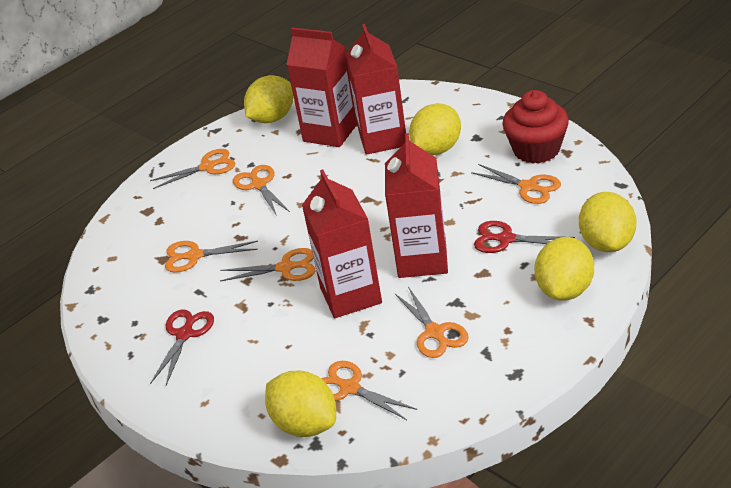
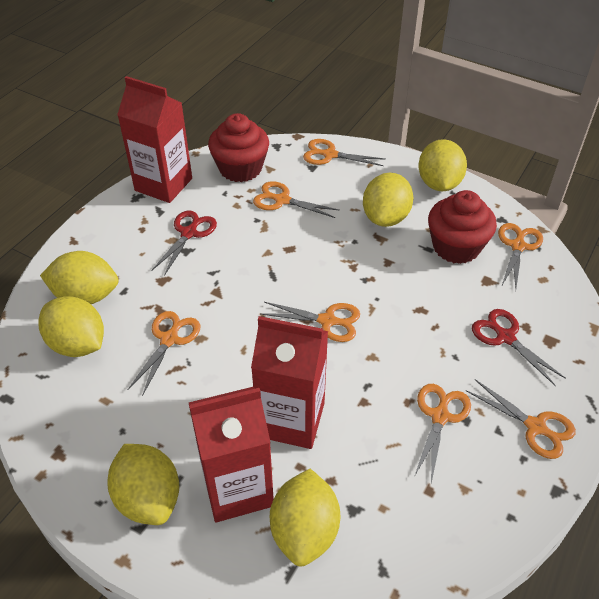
red carton: 4 -> 3
red cupcake: 1 -> 2
yellow lemon: 5 -> 6

